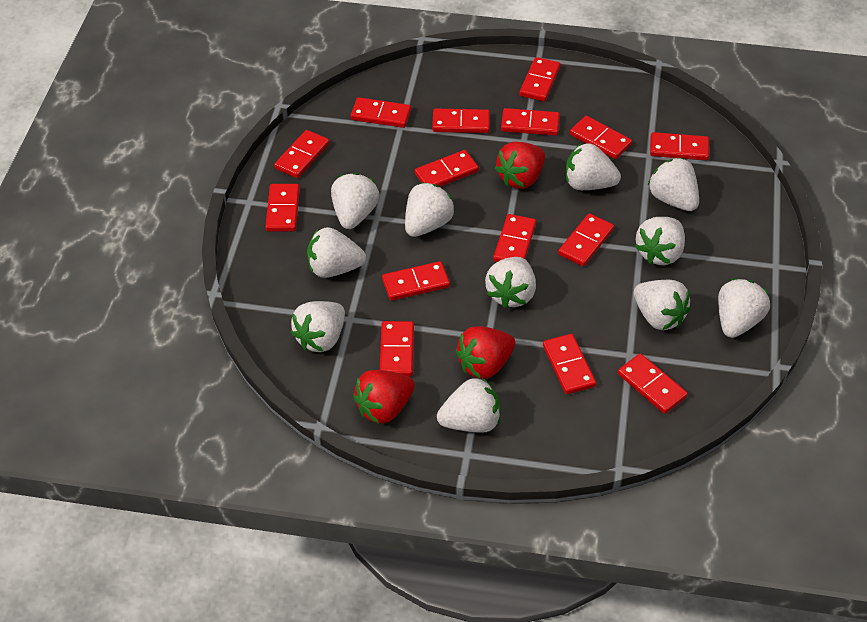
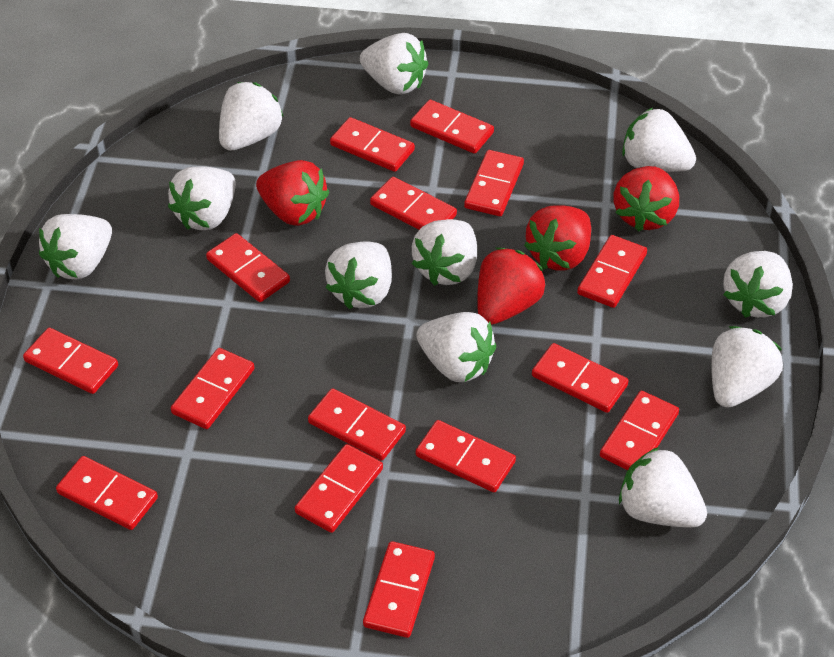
red strawberry: 3 -> 4

